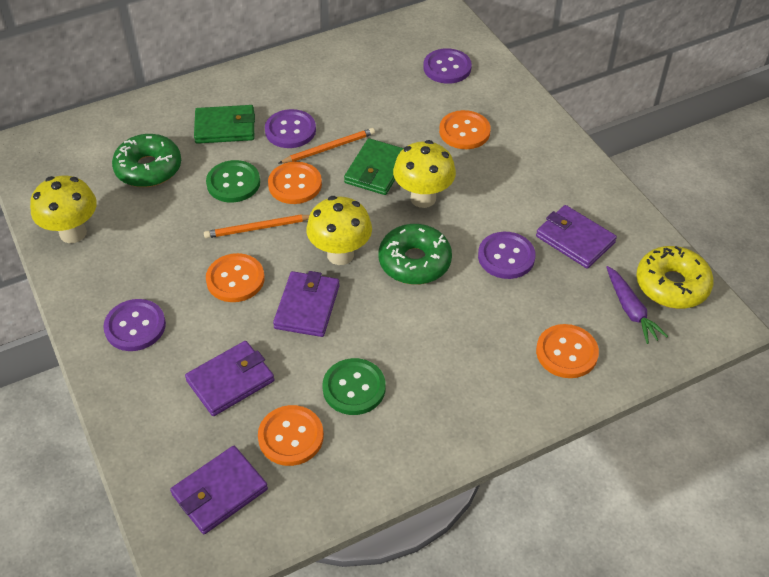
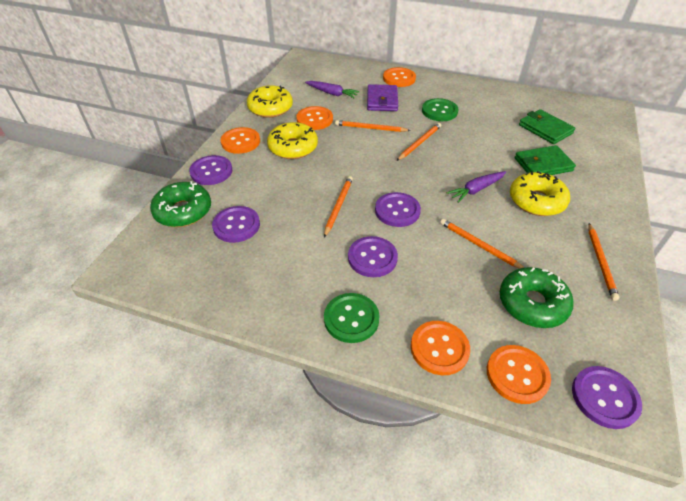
orange pencil: 2 -> 5
purple button: 4 -> 5
purple carrot: 1 -> 2
purple wallet: 4 -> 1
yellow donut: 1 -> 3
yellow mushroom: 3 -> 0

